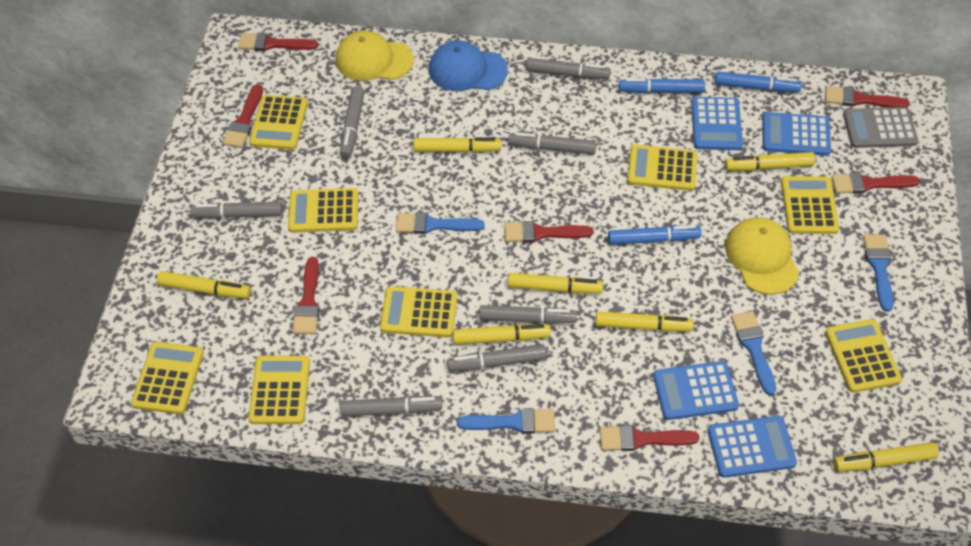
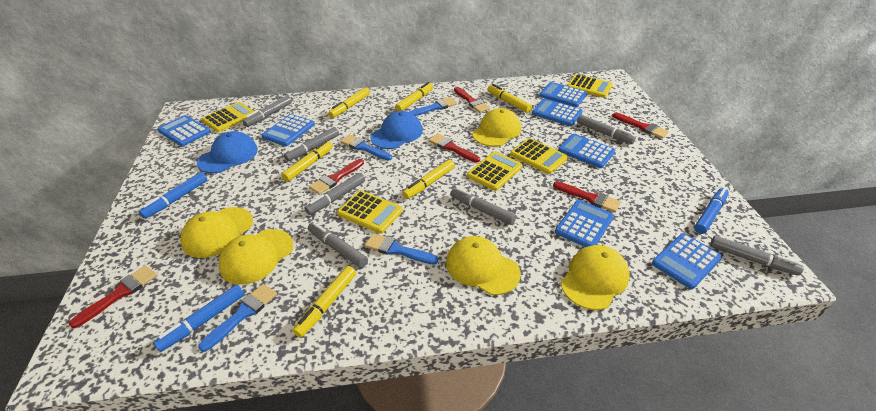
blue calculator: 4 -> 7
blue cap: 1 -> 2
grey calculator: 1 -> 0
red brush: 7 -> 6
yellow calculator: 8 -> 5
yellow cap: 2 -> 5
yellow marker: 7 -> 6

